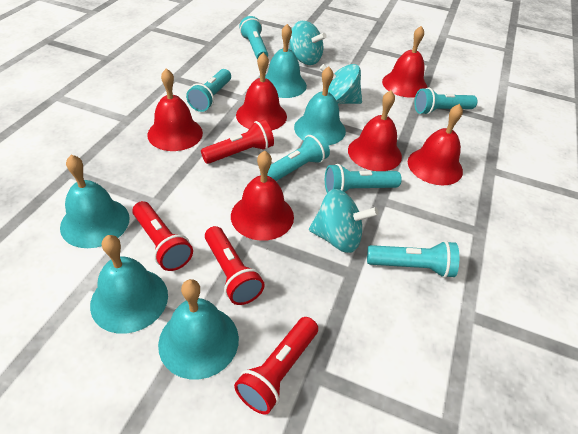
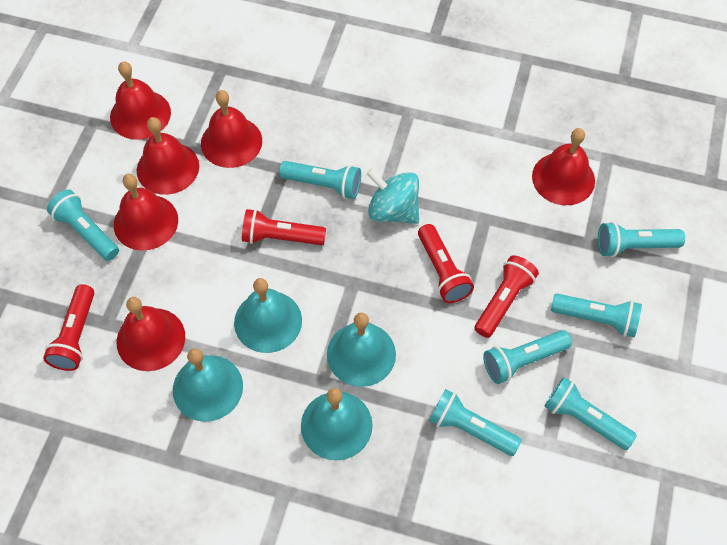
turquoise bell: 5 -> 4
turquoise flashlight: 6 -> 7
turquoise spinning top: 3 -> 1

